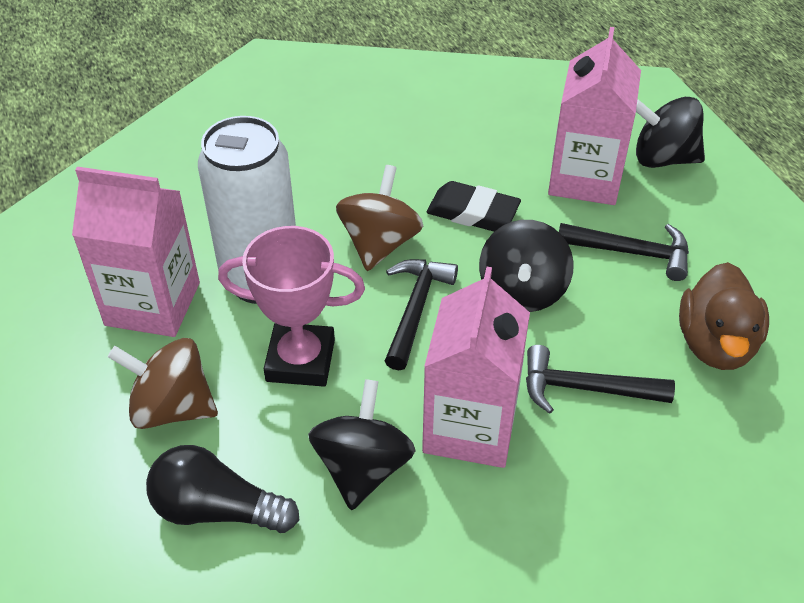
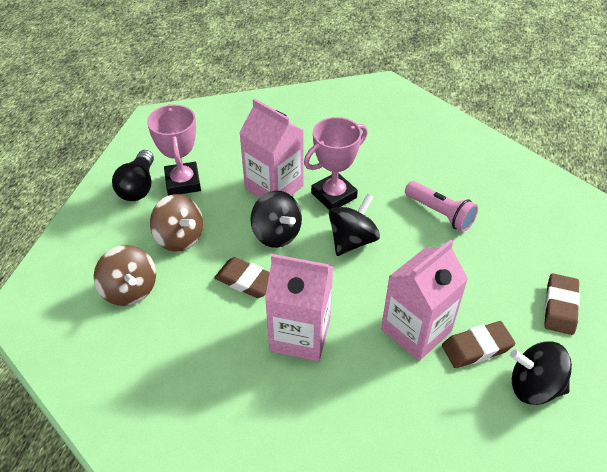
black eraser: 1 -> 0
black hammer: 3 -> 0
brown duck: 1 -> 0
brown eraser: 0 -> 3
pink flashlight: 0 -> 1
pink trophy: 1 -> 2
white can: 1 -> 0

